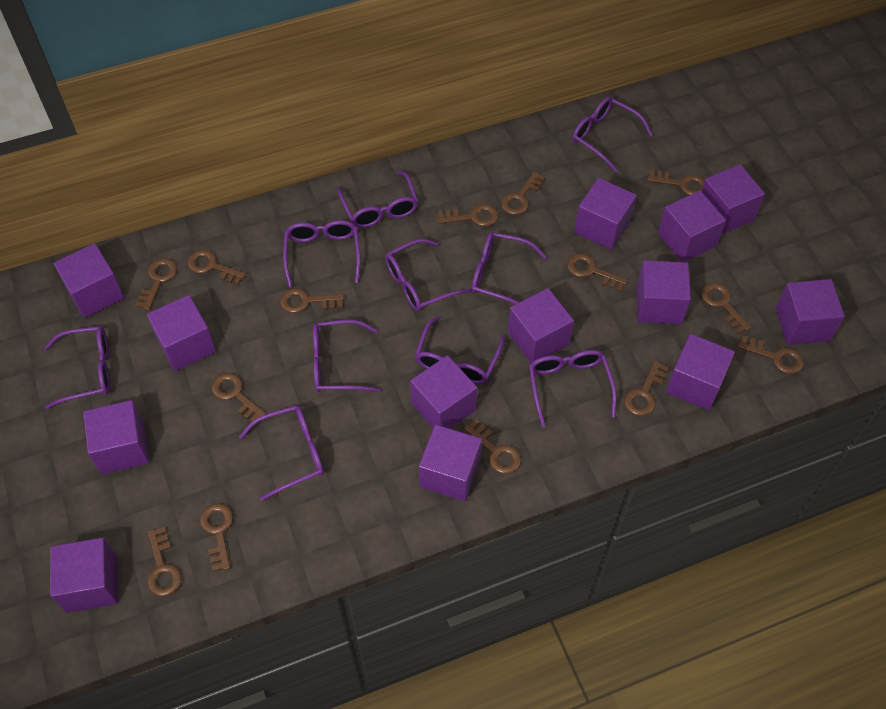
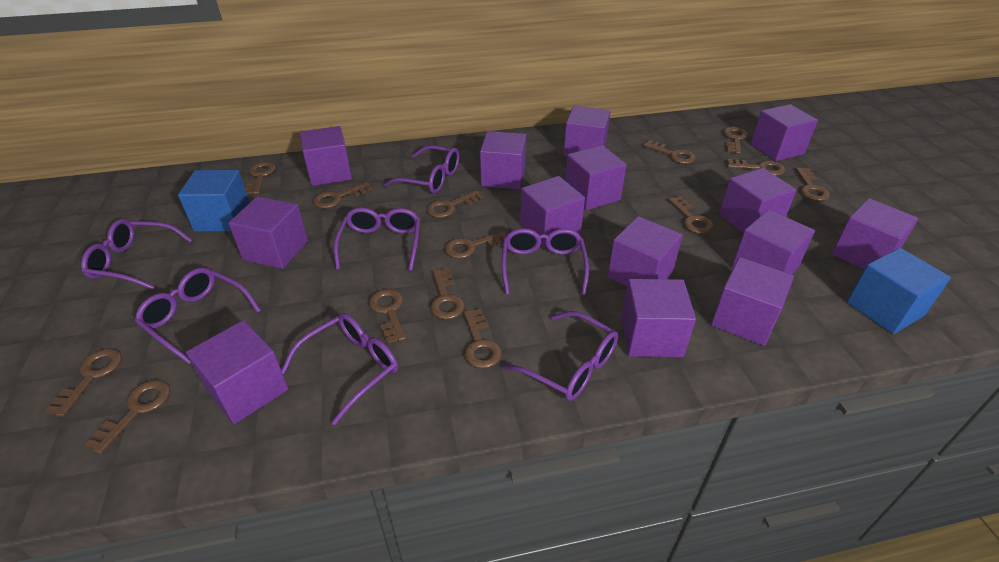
blue cube: 0 -> 2
purple cube: 13 -> 14
purple glasses: 10 -> 7

